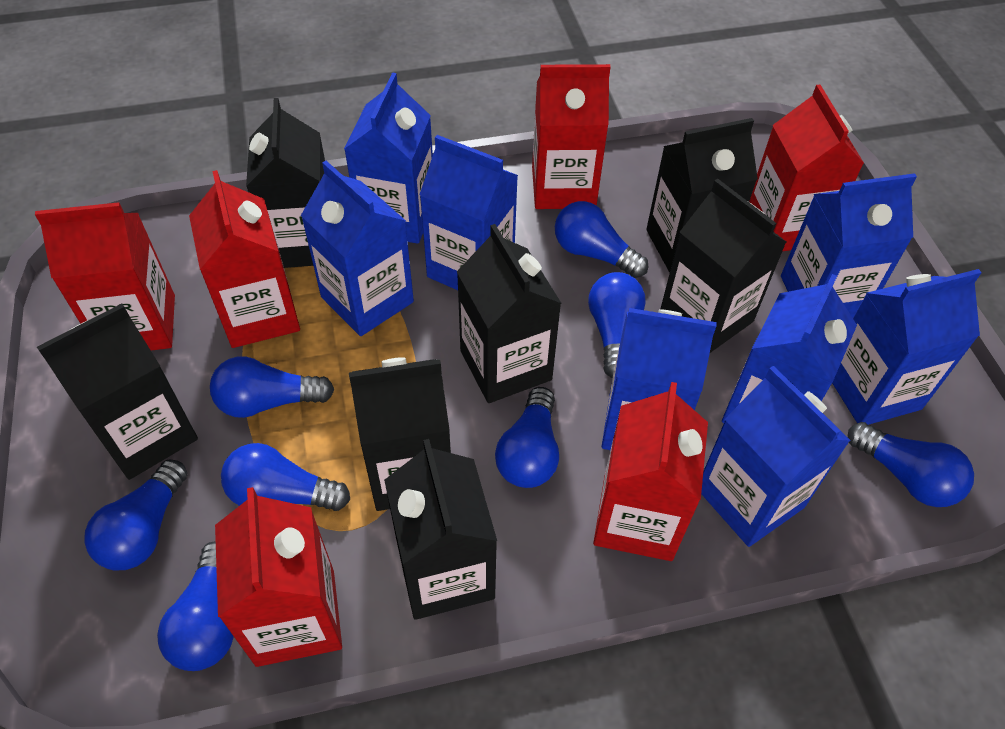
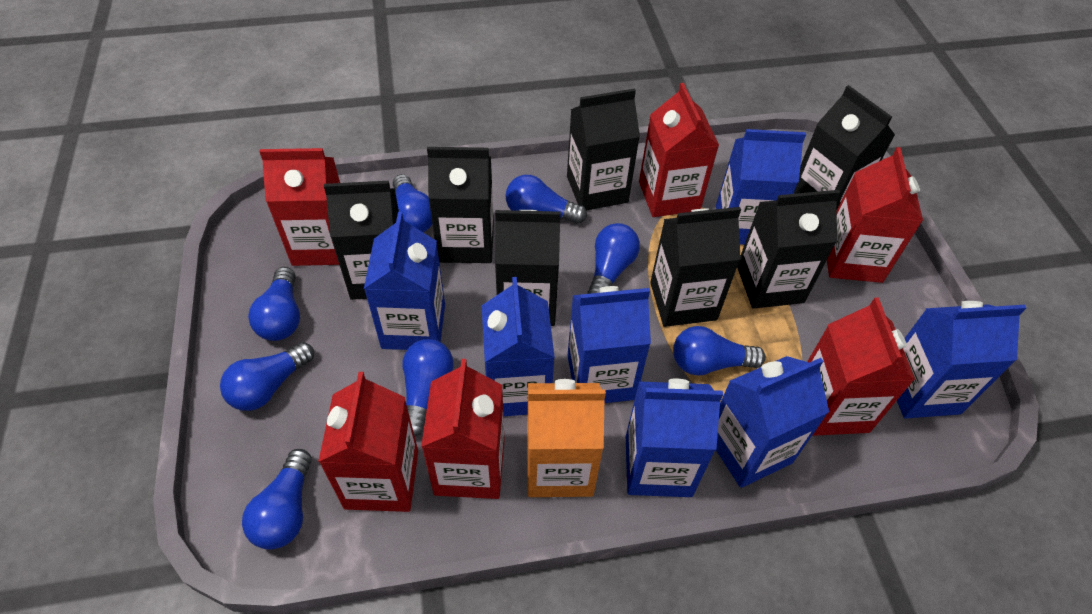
blue carton: 8 -> 7
orange carton: 0 -> 1

